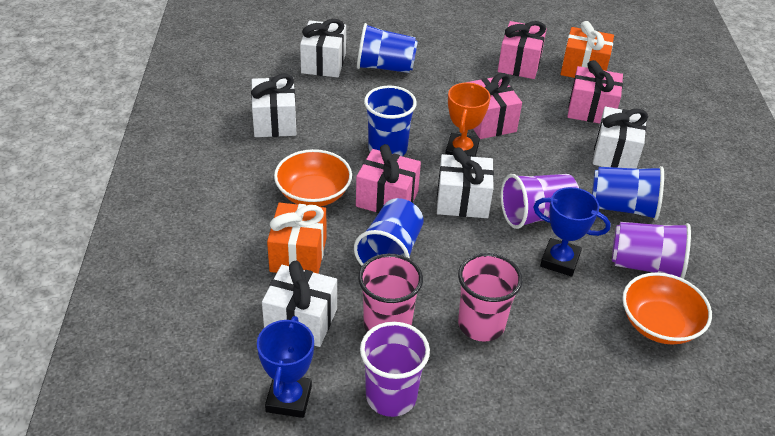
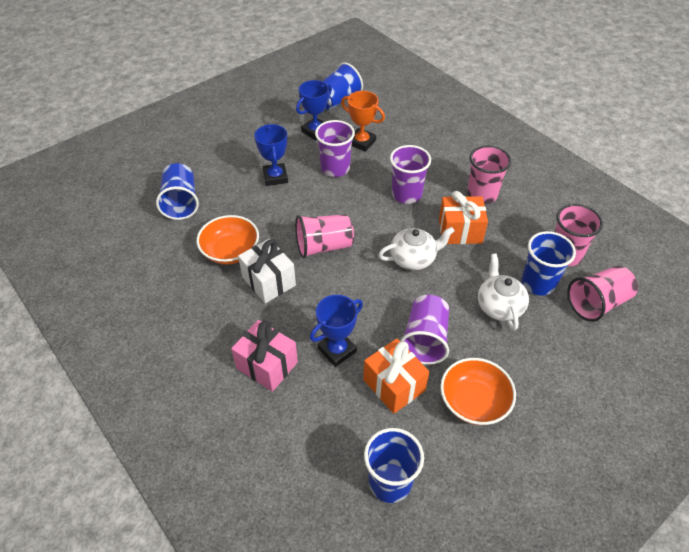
blue trophy: 2 -> 3
pink cup: 2 -> 4
pink gift: 4 -> 1
white gift: 5 -> 1
white teapot: 0 -> 2

